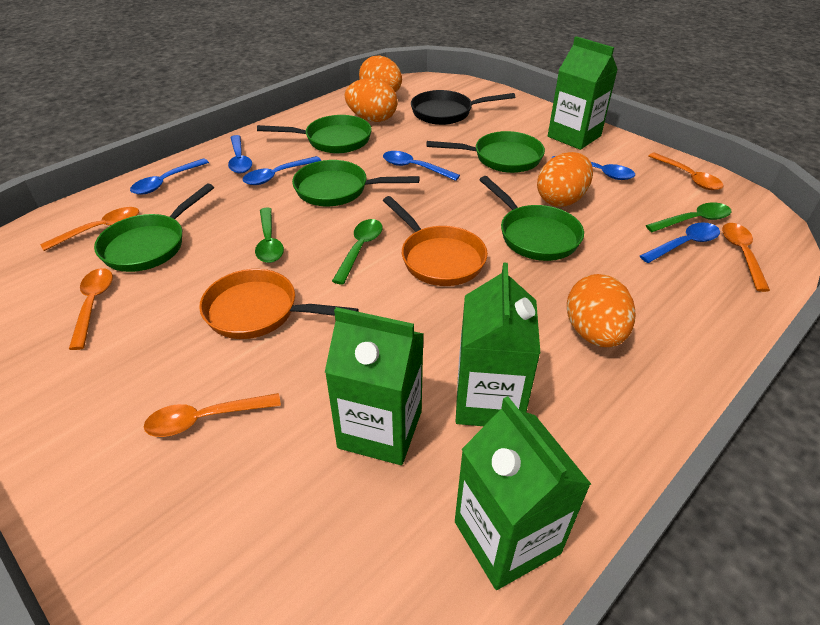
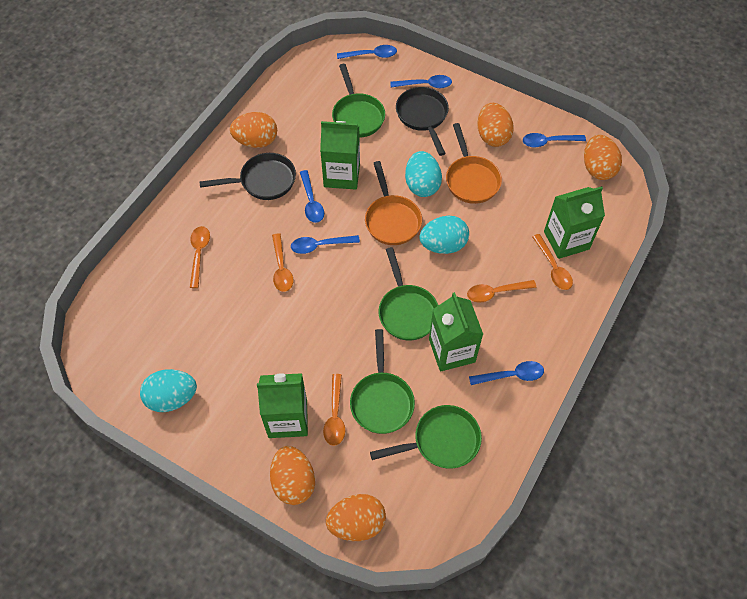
black pan: 1 -> 2
green pan: 5 -> 4
green spoon: 3 -> 0
orange egg: 4 -> 5
turquoise egg: 0 -> 3

